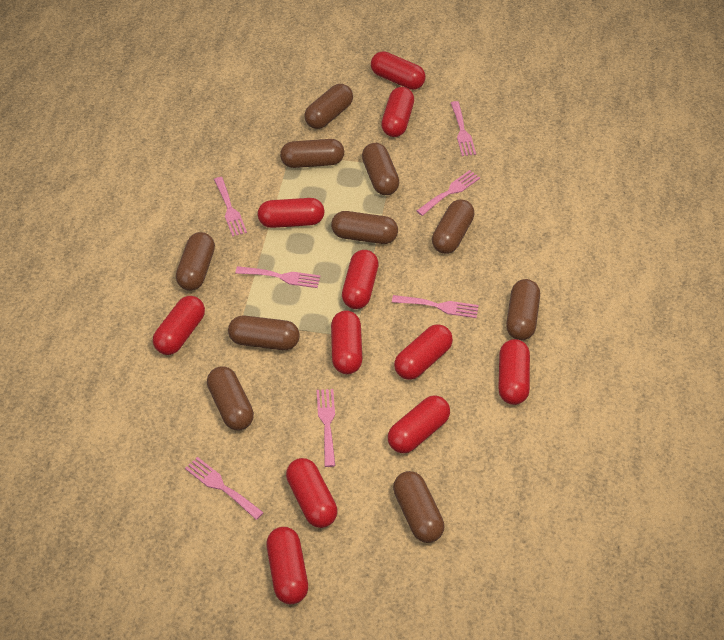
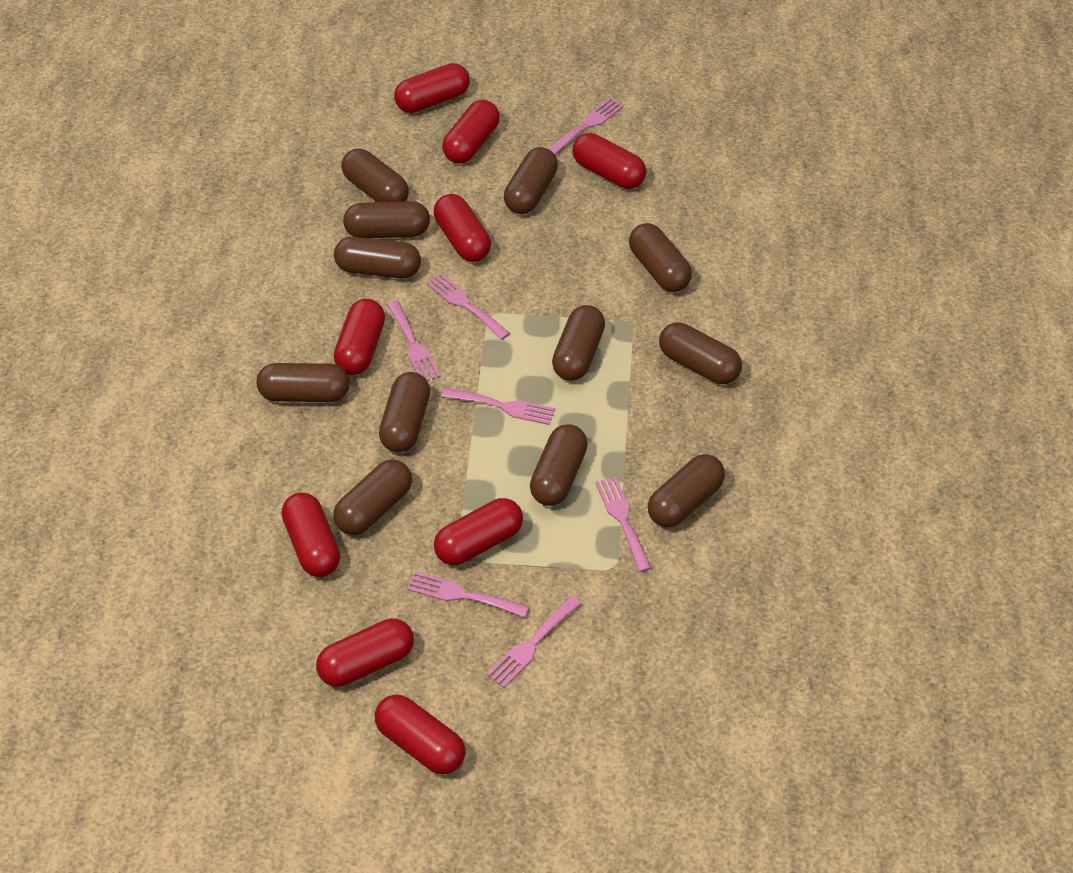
brown capsule: 10 -> 12
red capsule: 11 -> 9

